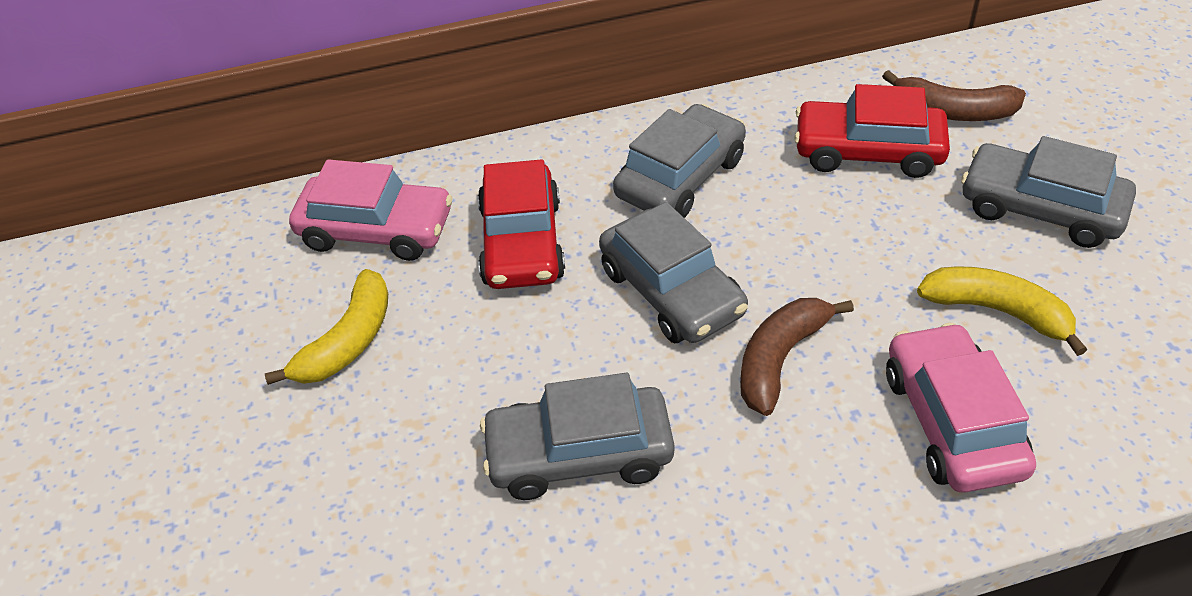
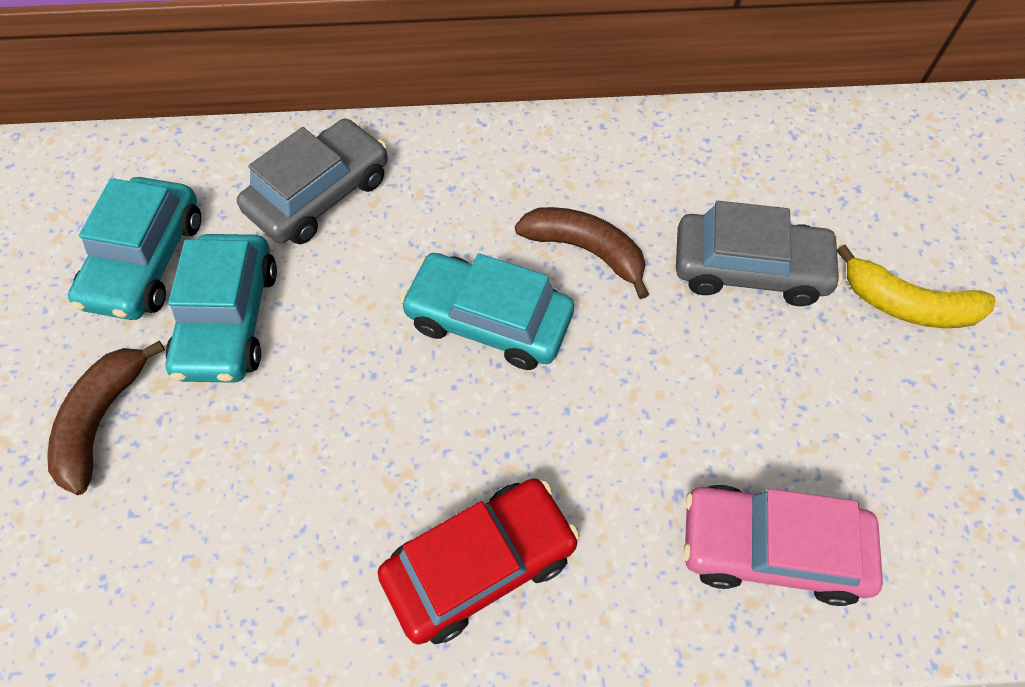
grey car: 4 -> 2
pink car: 2 -> 1
red car: 2 -> 1
turquoise car: 0 -> 3
yellow banana: 2 -> 1

